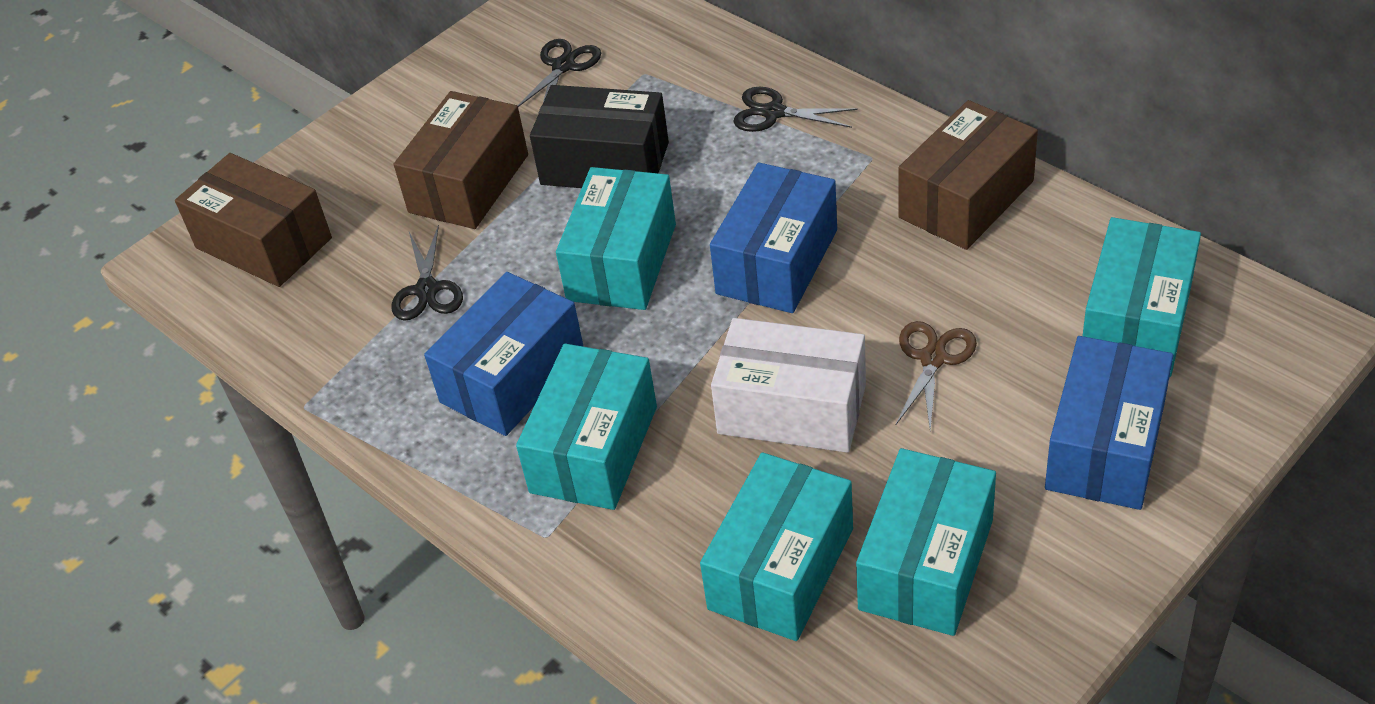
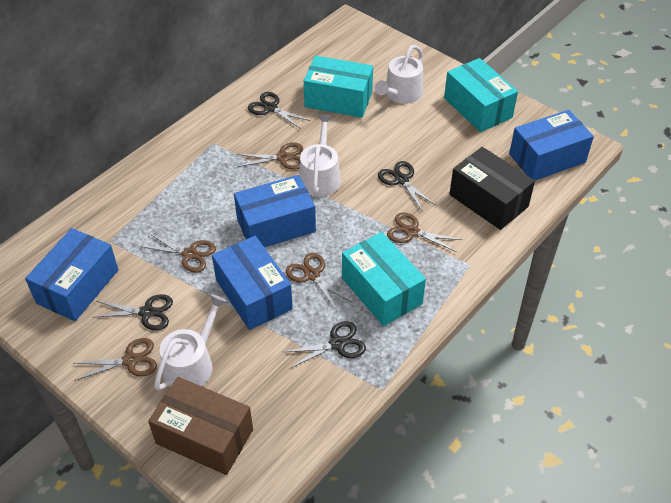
black scissors: 3 -> 4
blue box: 3 -> 4
brown box: 3 -> 1
brown scissors: 1 -> 5
turquoise box: 5 -> 3
white box: 1 -> 0
white watering can: 0 -> 3

